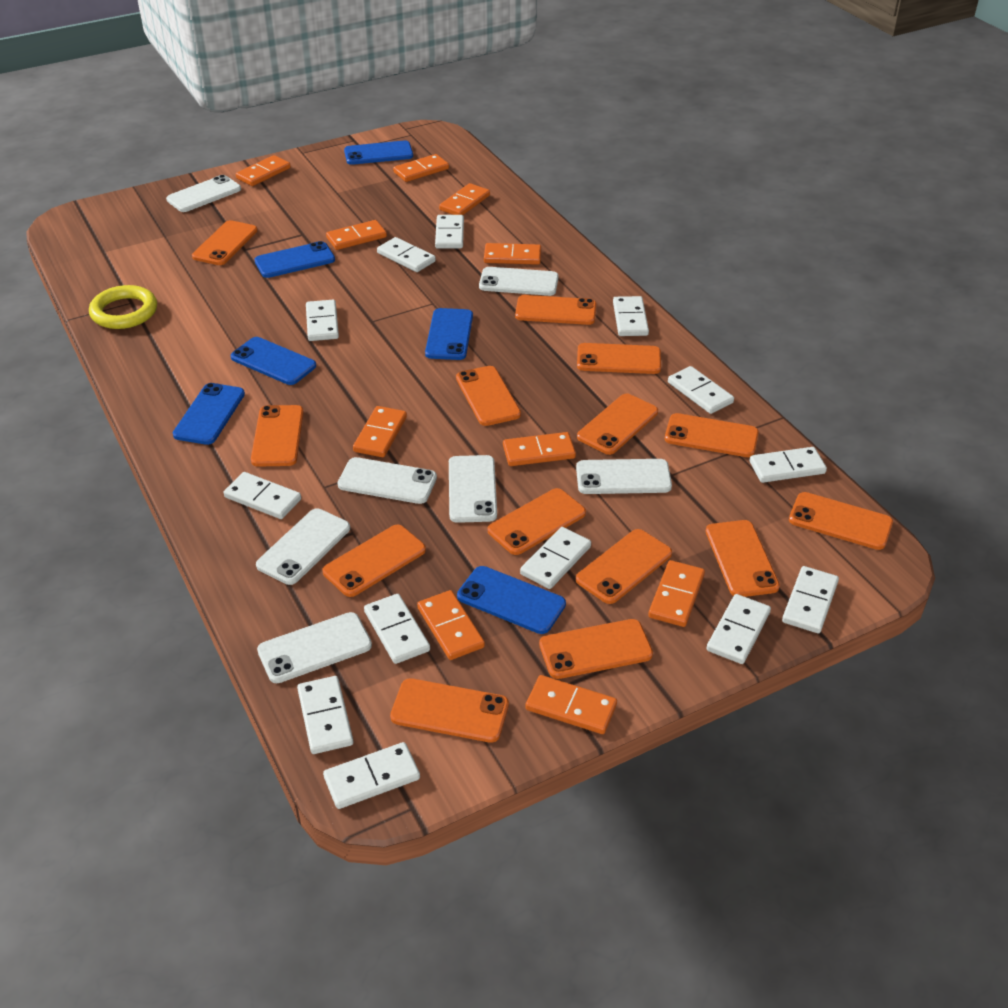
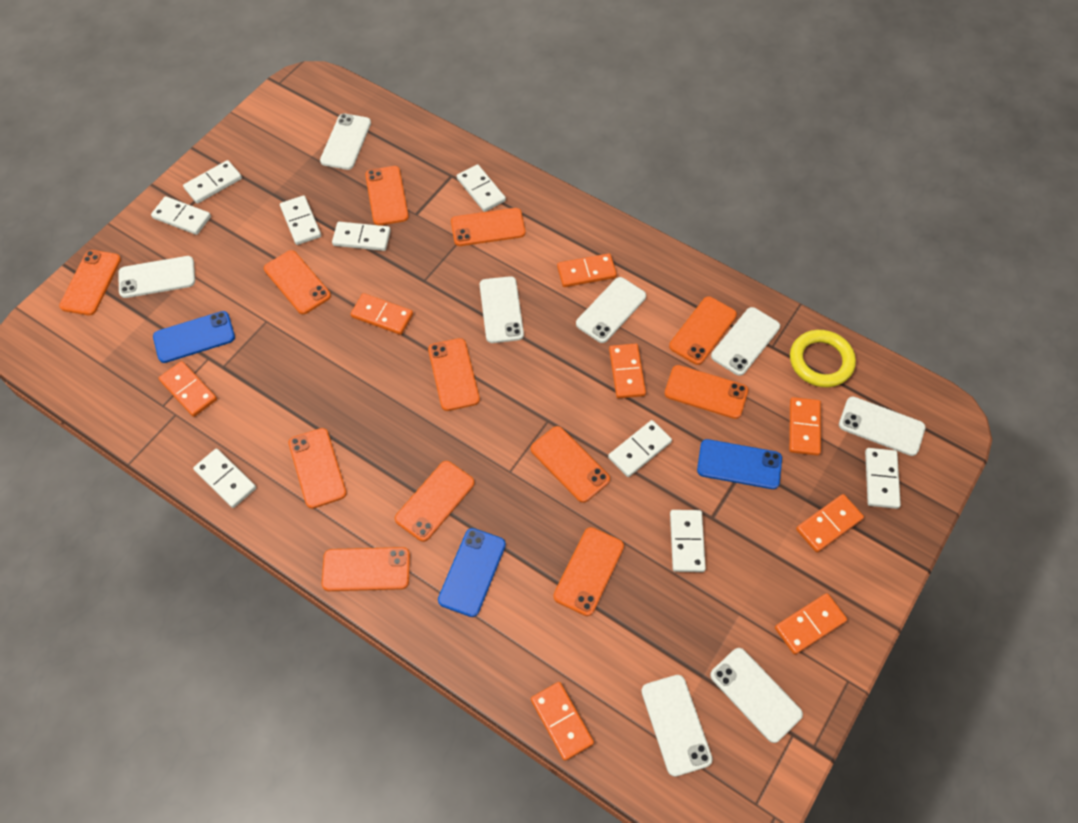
blue phone: 6 -> 3
orange domino: 10 -> 8
orange phone: 14 -> 12
white domino: 13 -> 9
white phone: 7 -> 8

